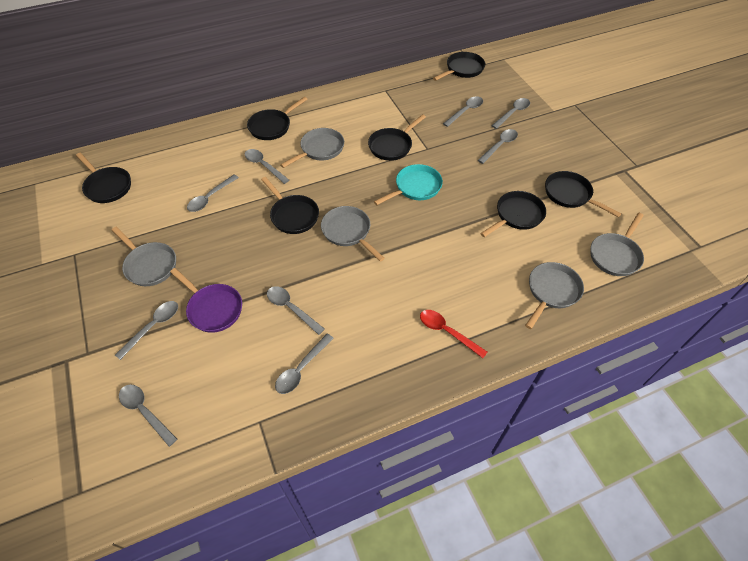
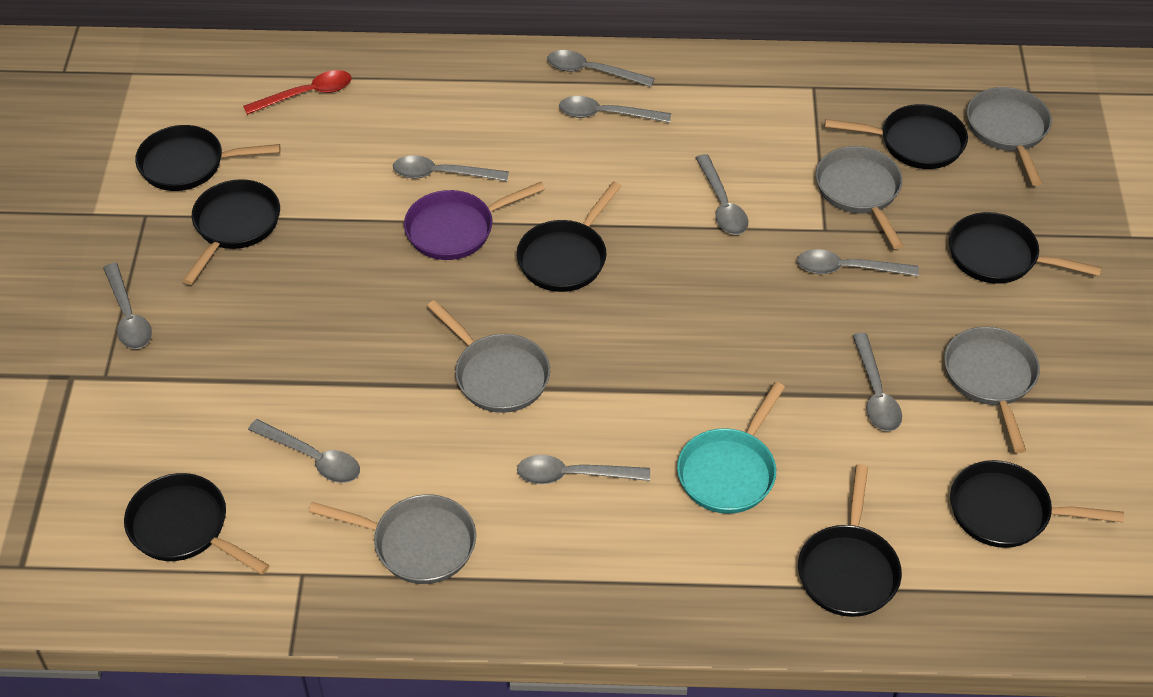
black pan: 7 -> 8

